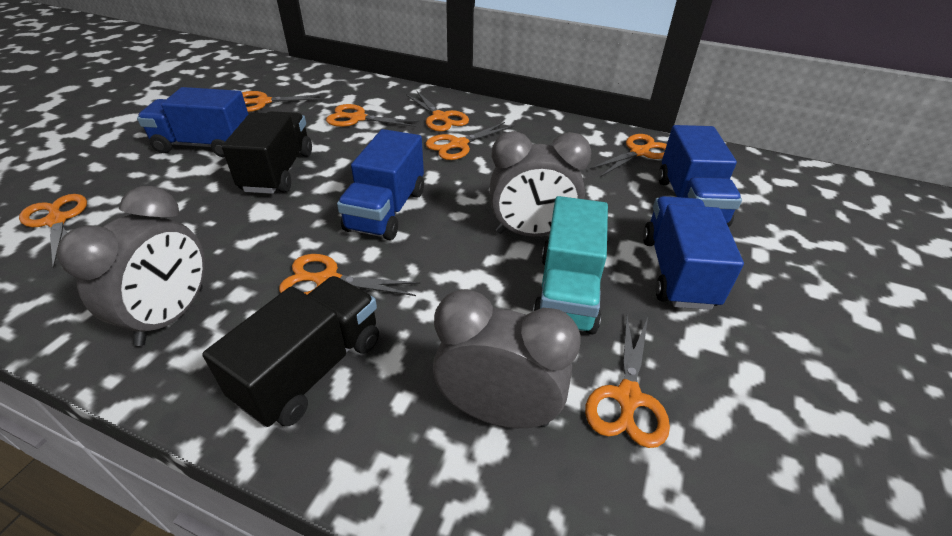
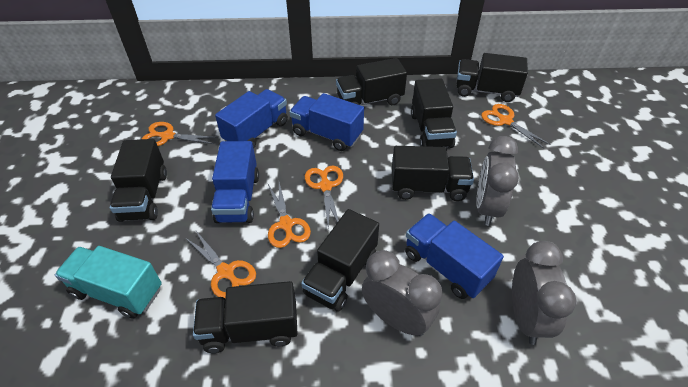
black truck: 2 -> 7
orange scissors: 8 -> 5

